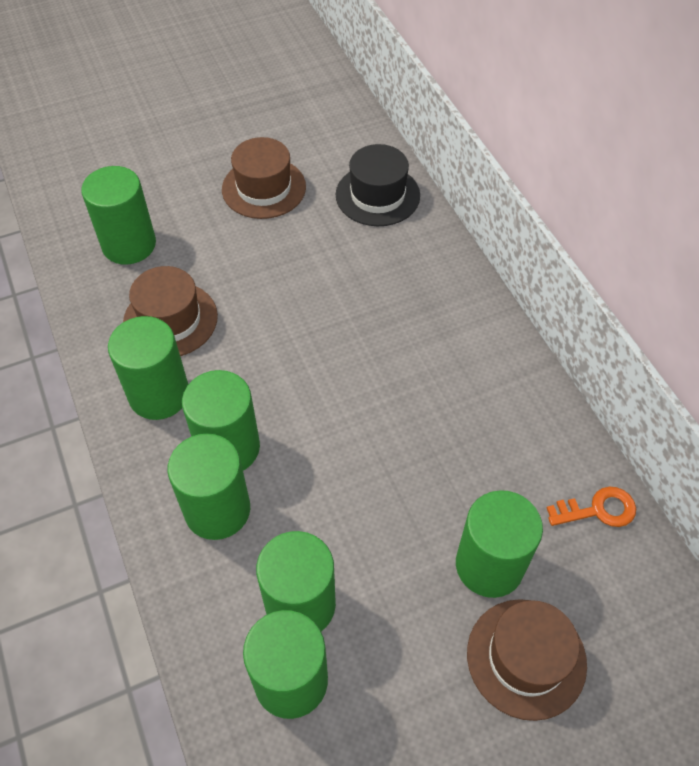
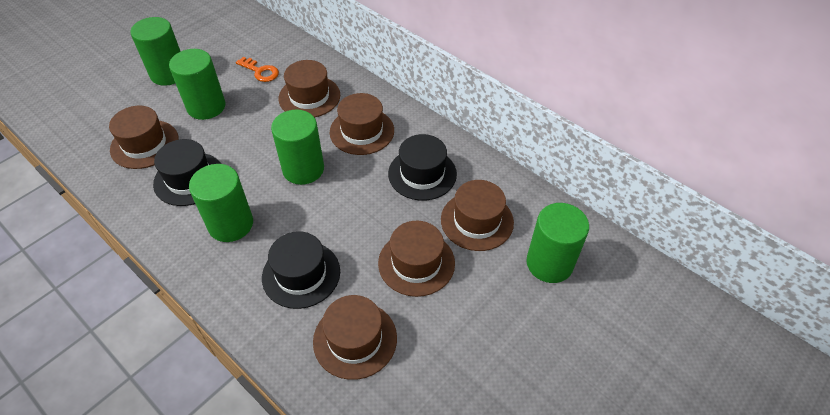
black hat: 1 -> 3
brown hat: 3 -> 6
green cylinder: 7 -> 5

